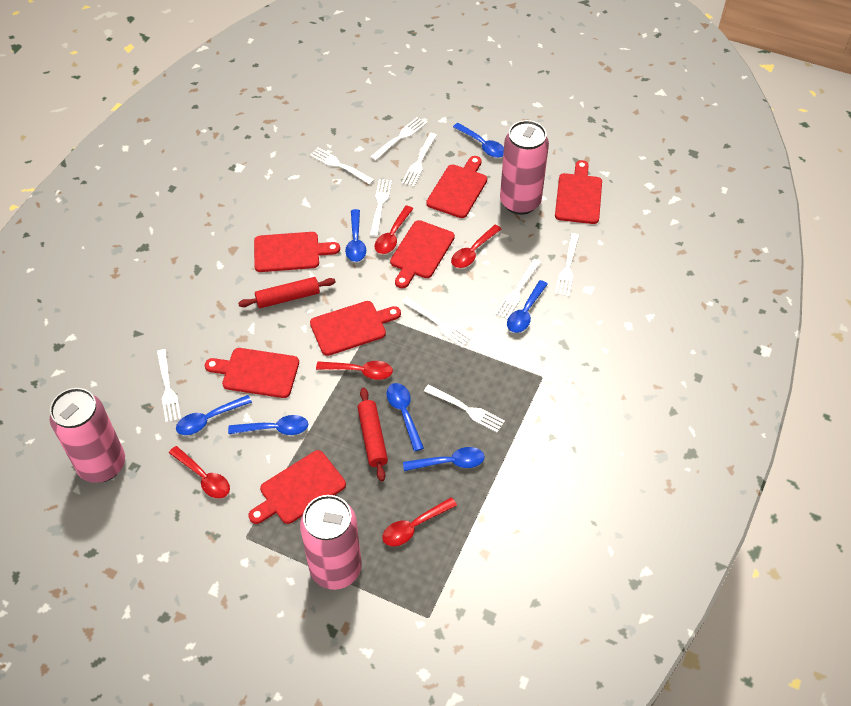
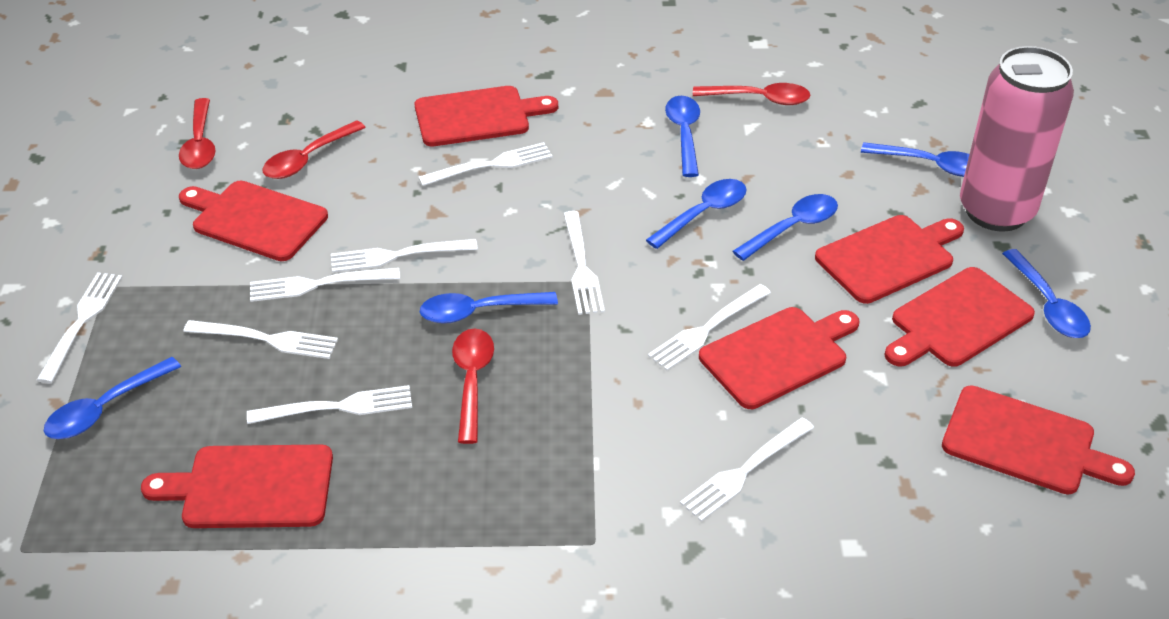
pink can: 3 -> 1
red rolling pin: 2 -> 0
red spoon: 5 -> 4

